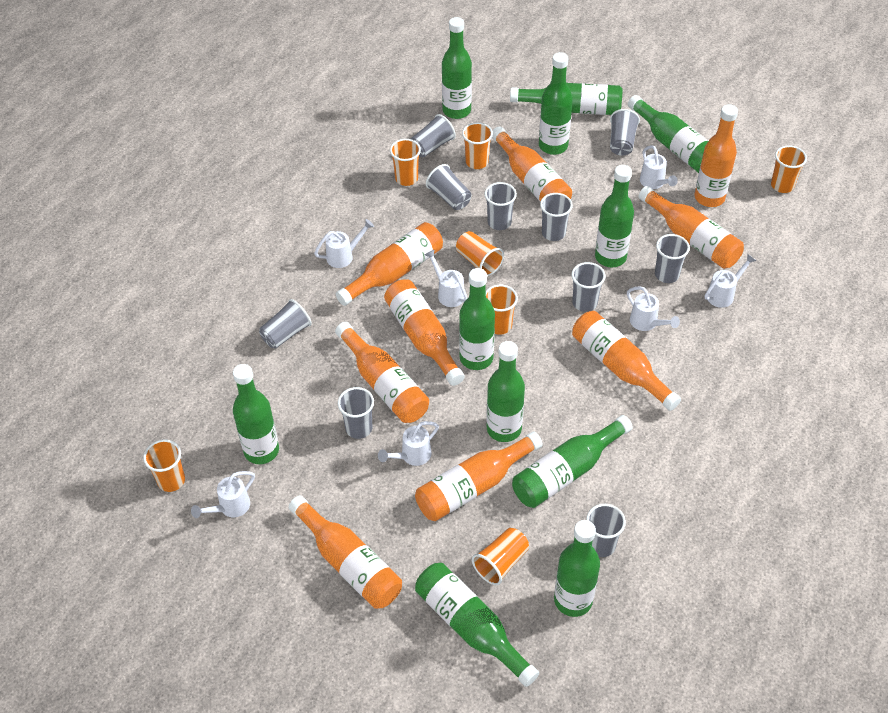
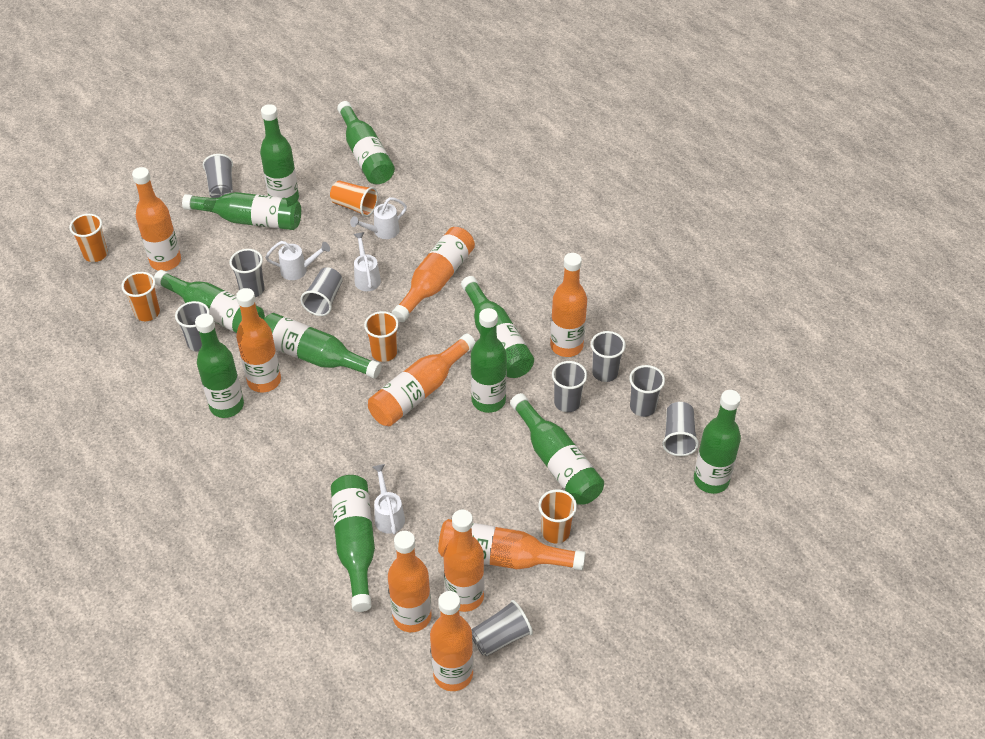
grey cup: 10 -> 9
orange cup: 7 -> 5
white watering can: 7 -> 4

